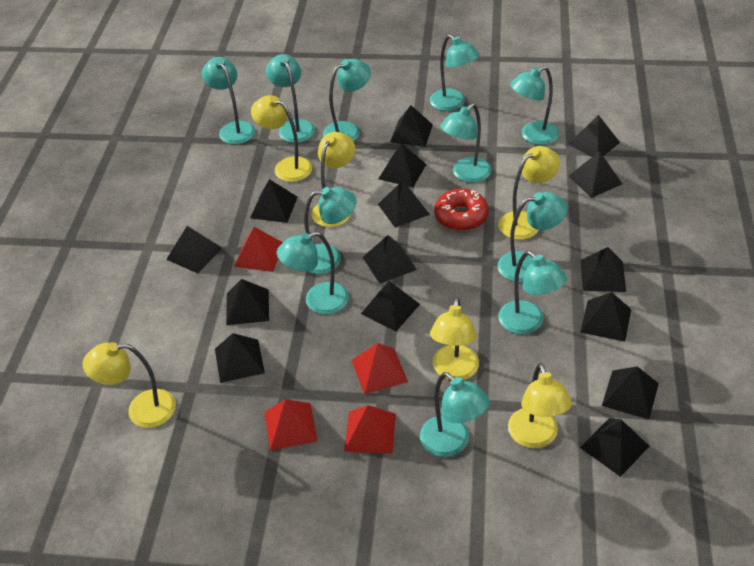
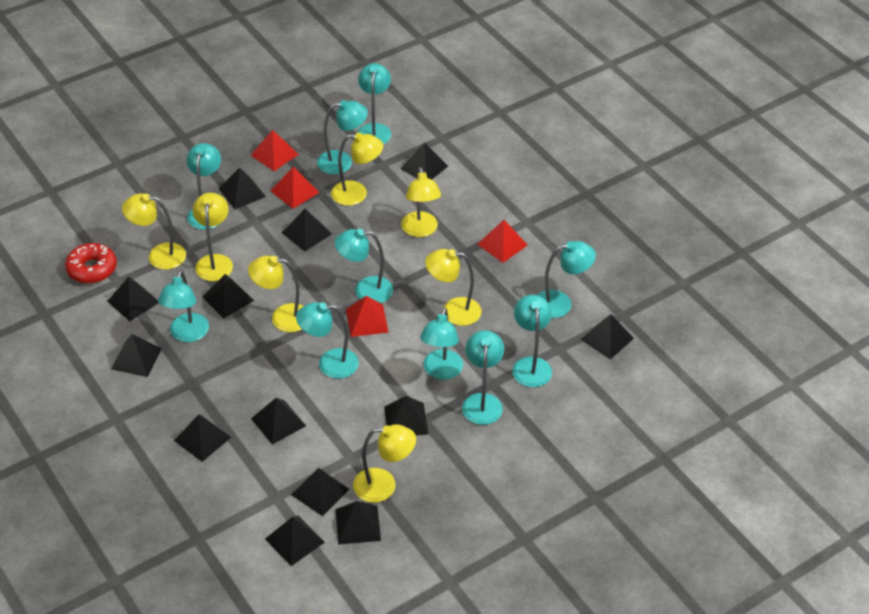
black pyramid: 15 -> 13
turquoise lamp: 11 -> 10
yellow lamp: 6 -> 7

